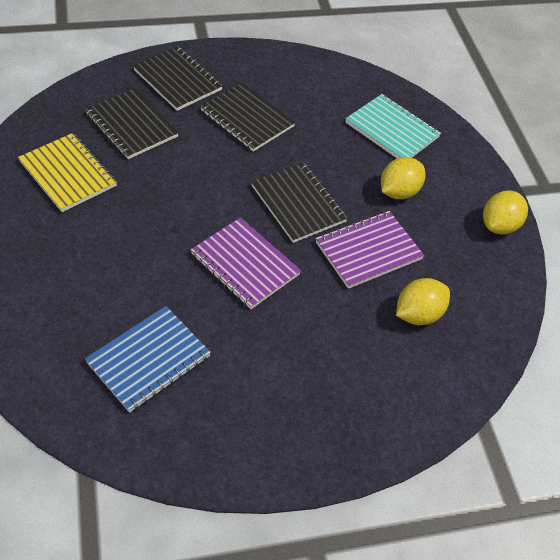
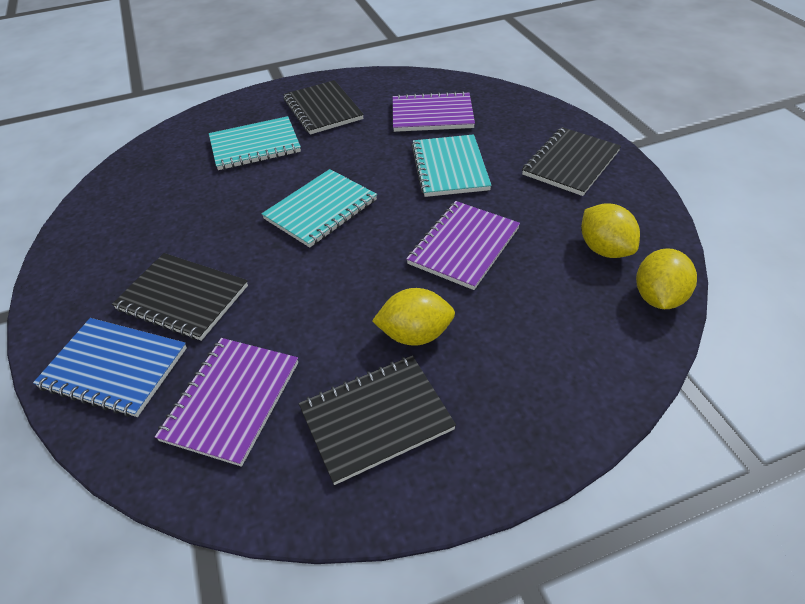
purple notebook: 2 -> 3
turquoise notebook: 1 -> 3
yellow notebook: 1 -> 0

